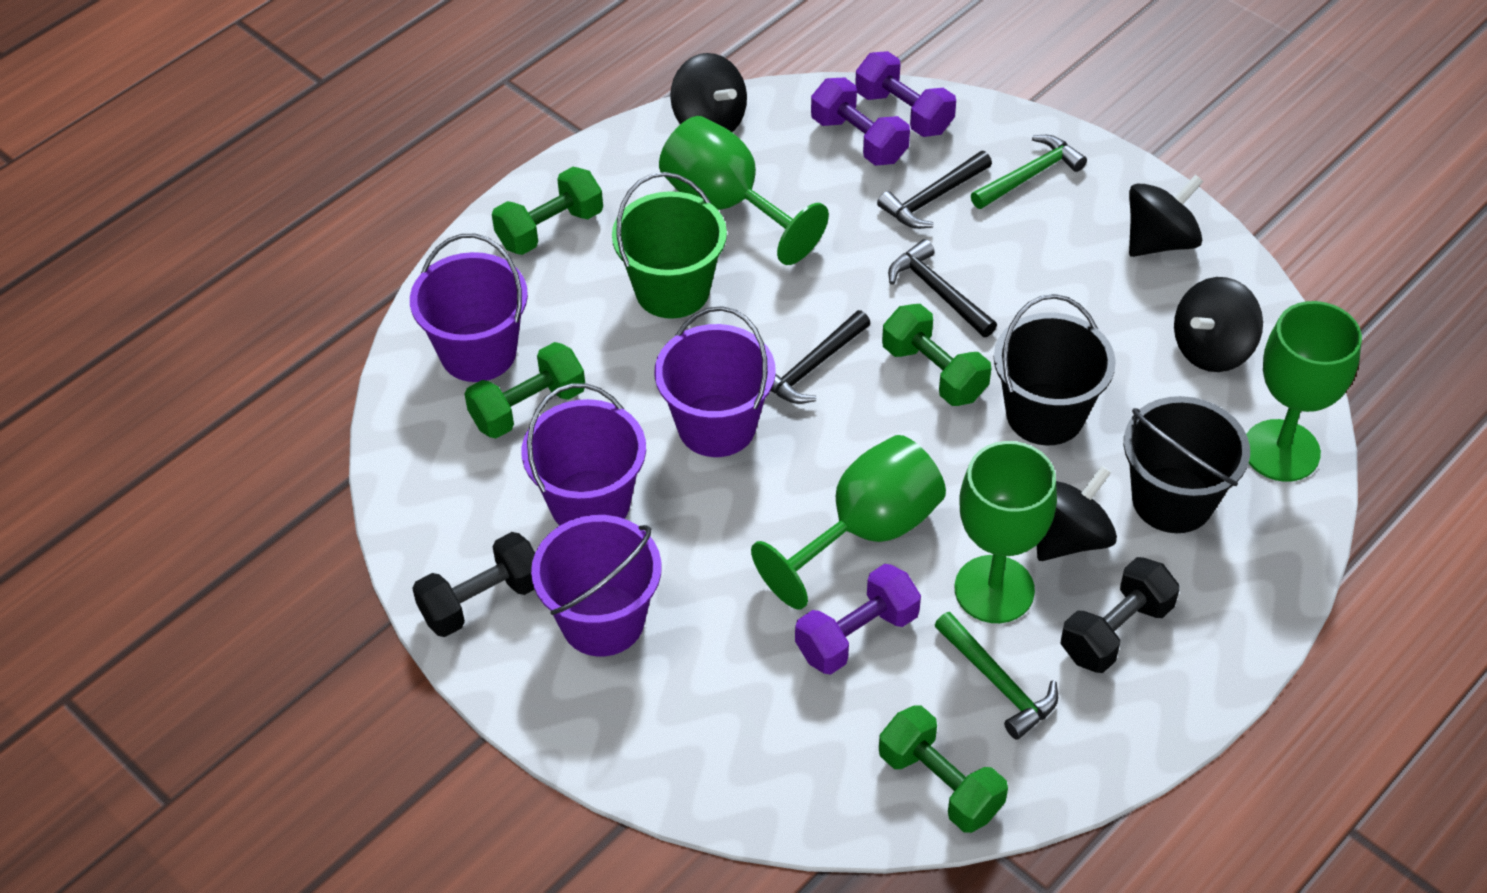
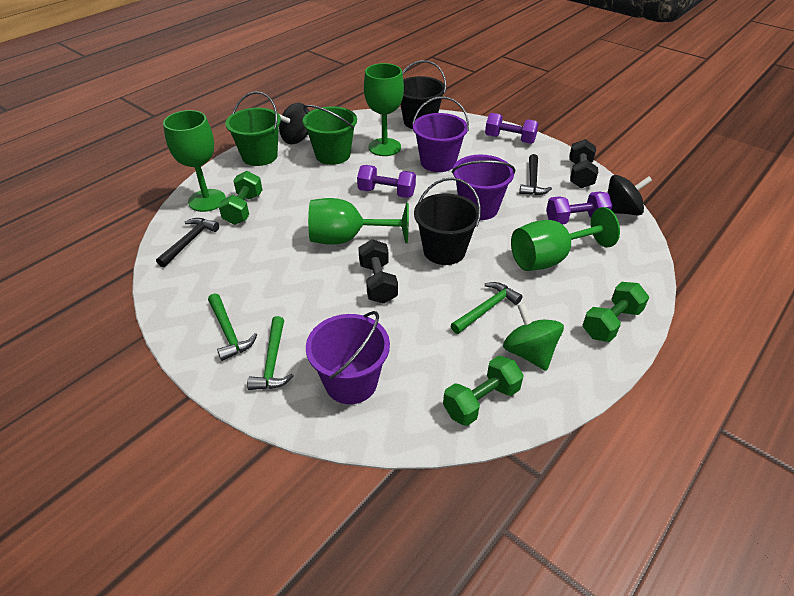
black hammer: 3 -> 2
black spinning top: 4 -> 2
green bucket: 1 -> 2
green dumbbell: 4 -> 3
green hammer: 2 -> 3
green spinning top: 0 -> 1
purple bucket: 4 -> 3

